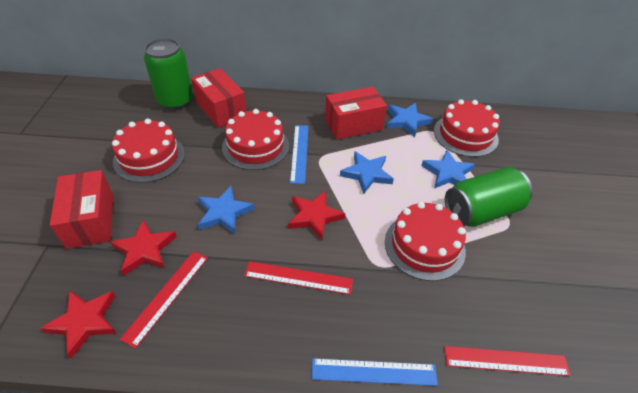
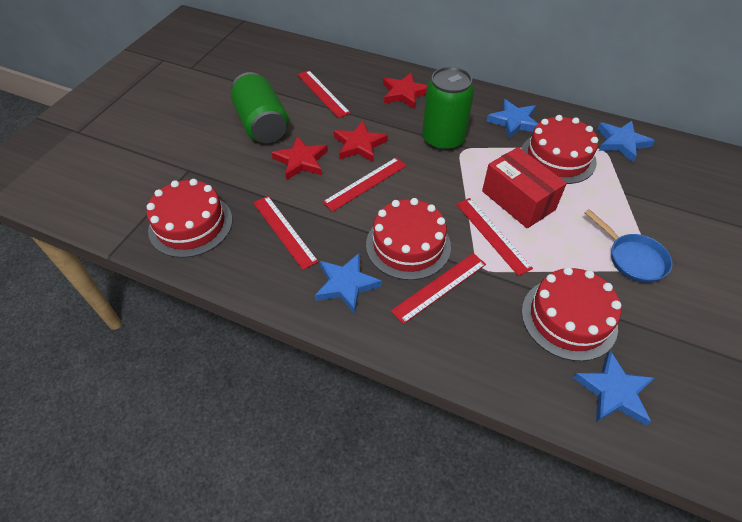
blue pan: 0 -> 1
blue ruler: 2 -> 0
red box: 3 -> 1
red ruler: 3 -> 5

